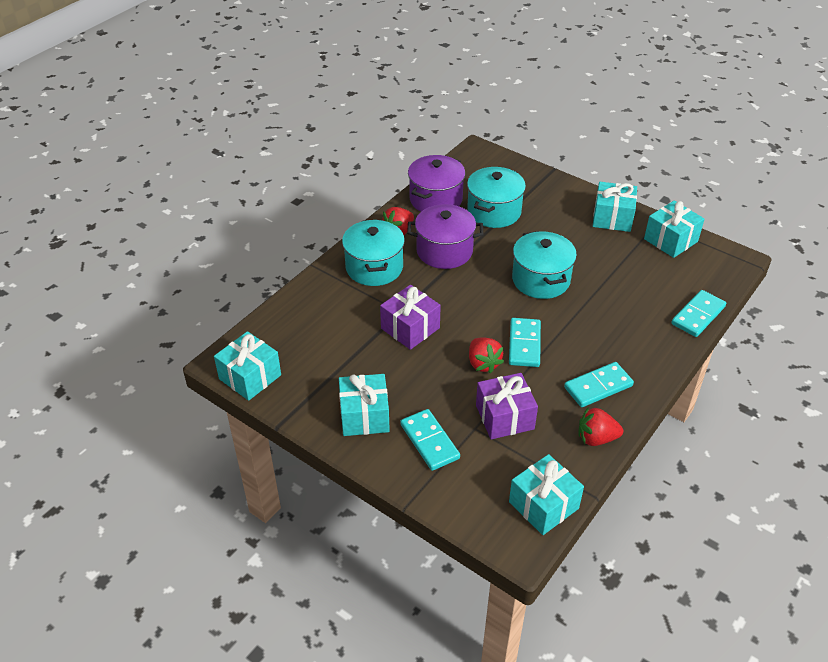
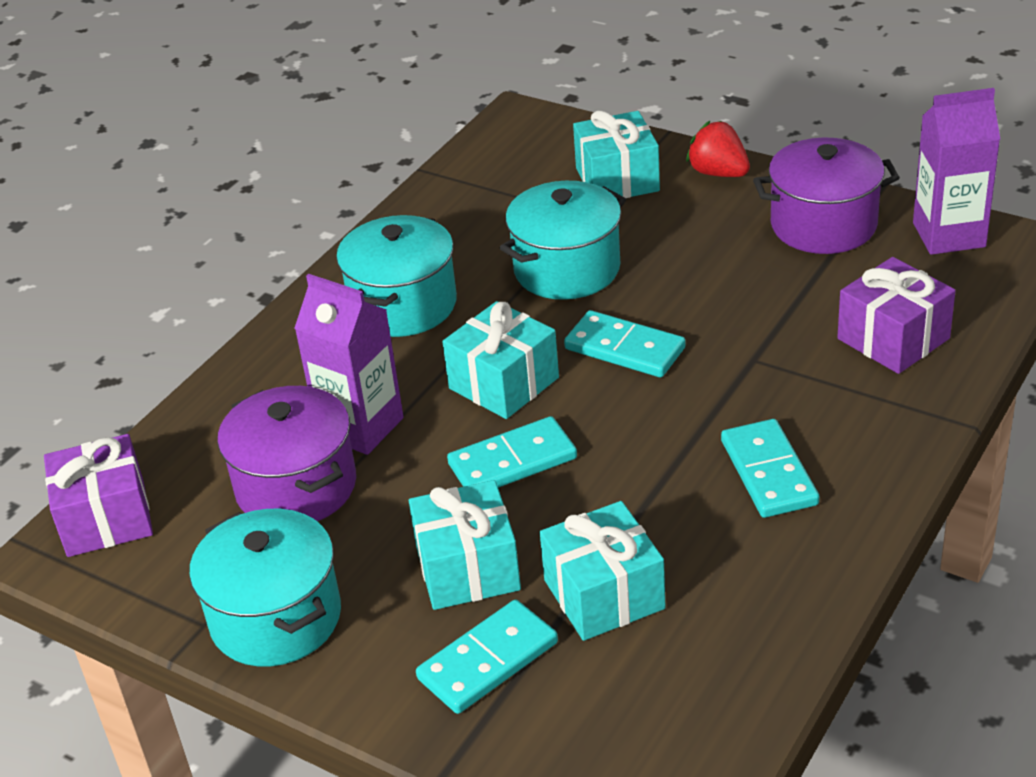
purple carton: 0 -> 2
red strawberry: 3 -> 1
turquoise gift: 5 -> 4

